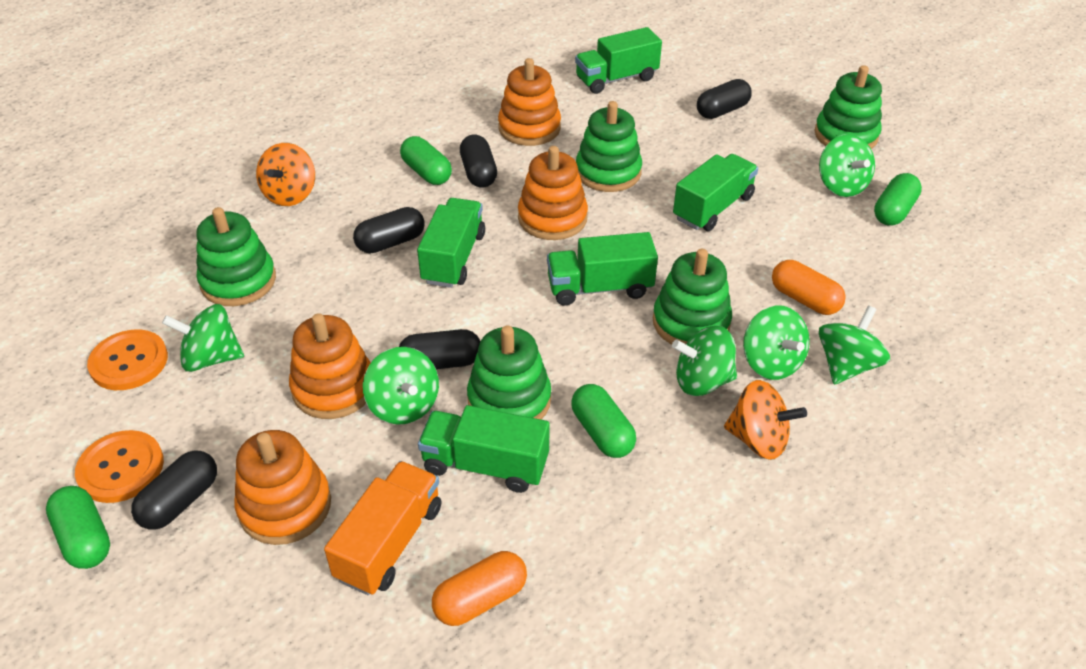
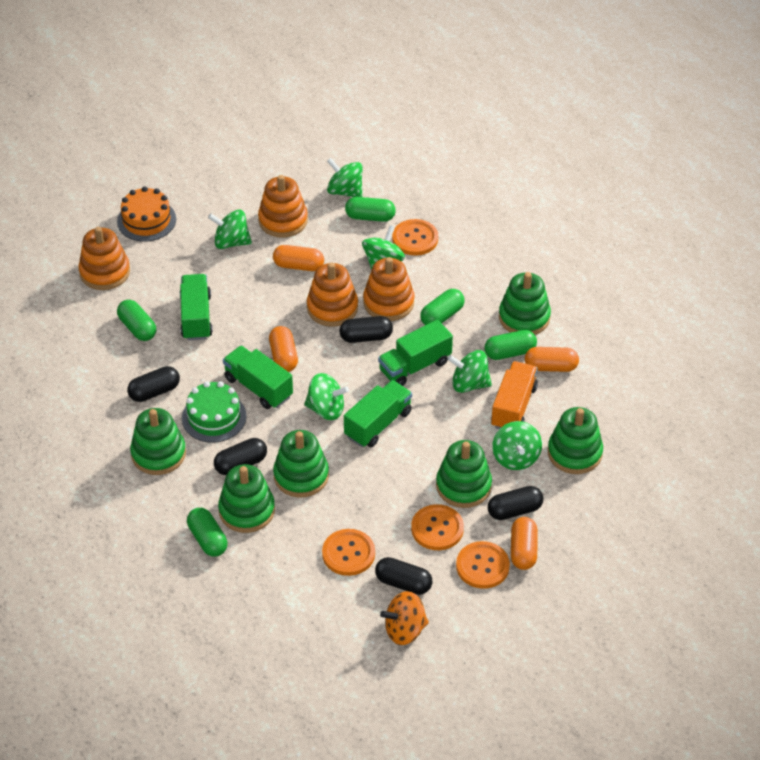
green cake: 0 -> 1
green capsule: 4 -> 5
green stacking toy: 5 -> 6
green truck: 5 -> 4
orange button: 2 -> 4
orange cake: 0 -> 1
orange capsule: 2 -> 4
orange spinning top: 2 -> 1

